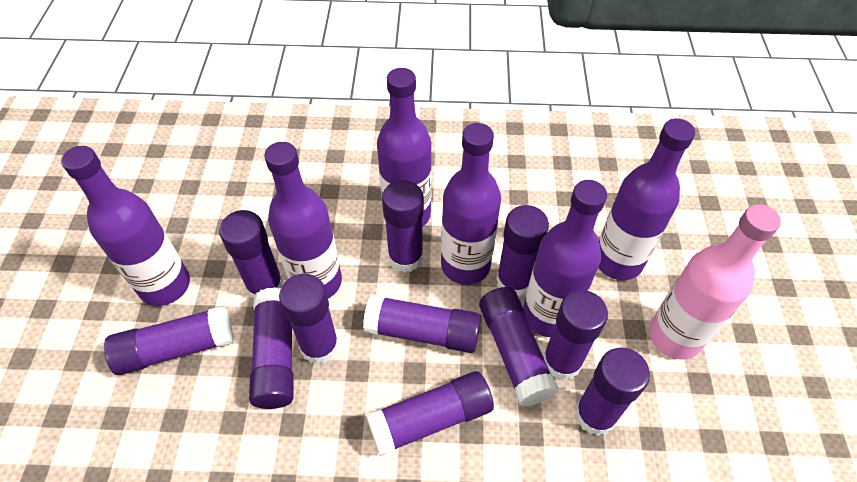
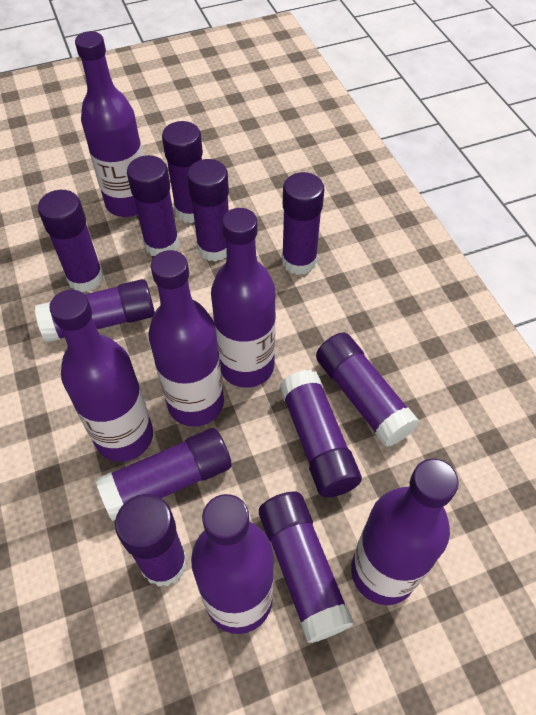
pink bottle: 1 -> 0

